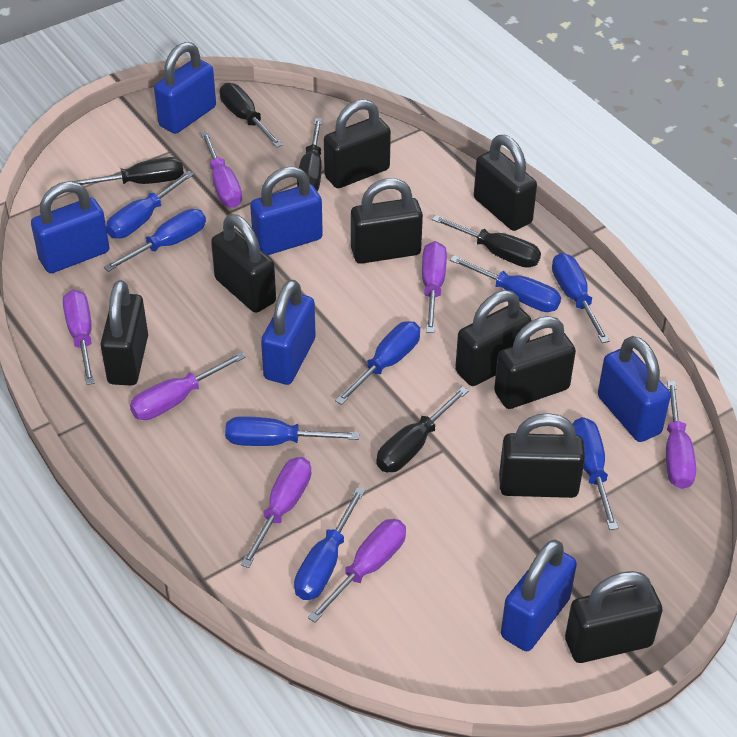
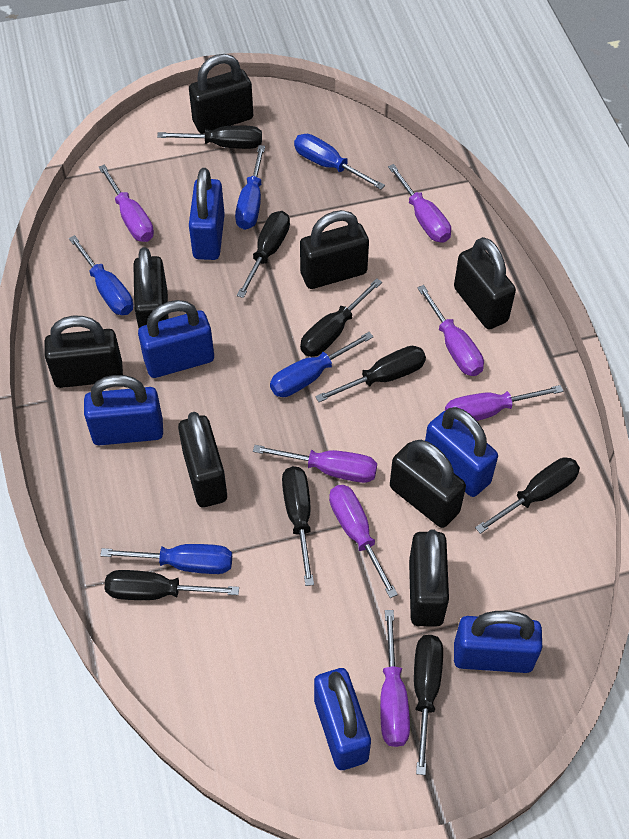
black padlock: 9 -> 8
black screwdriver: 5 -> 8
blue screwdriver: 8 -> 5

